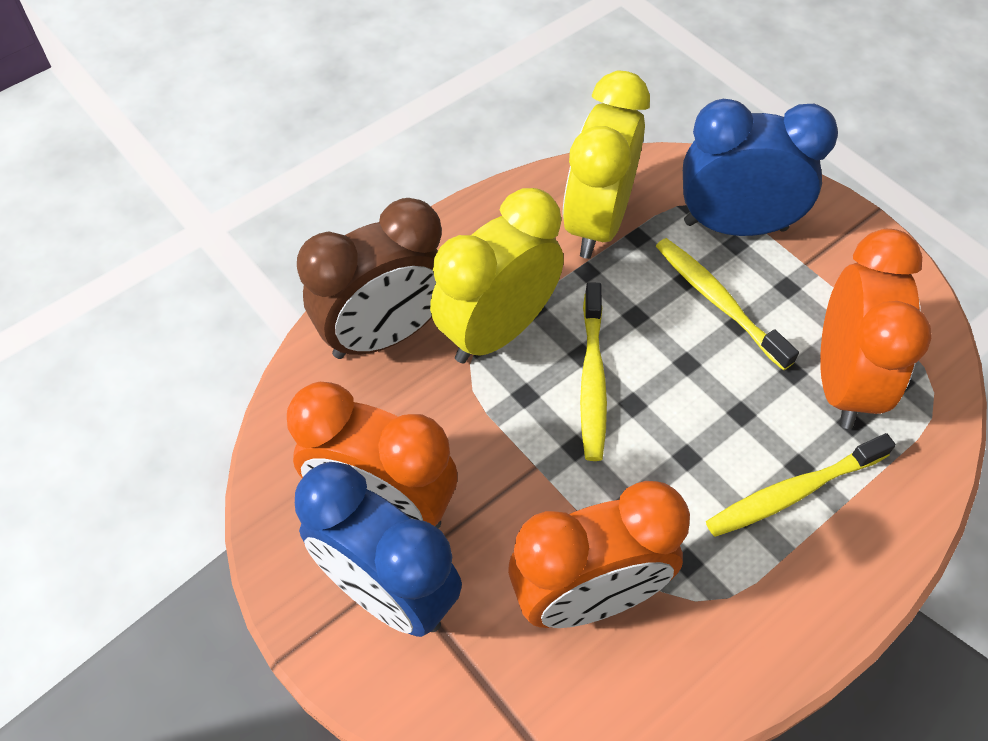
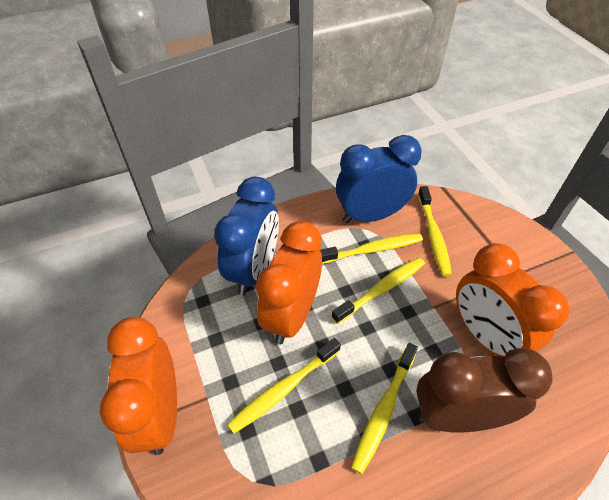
yellow clock: 2 -> 0
yellow toothbrush: 3 -> 5

